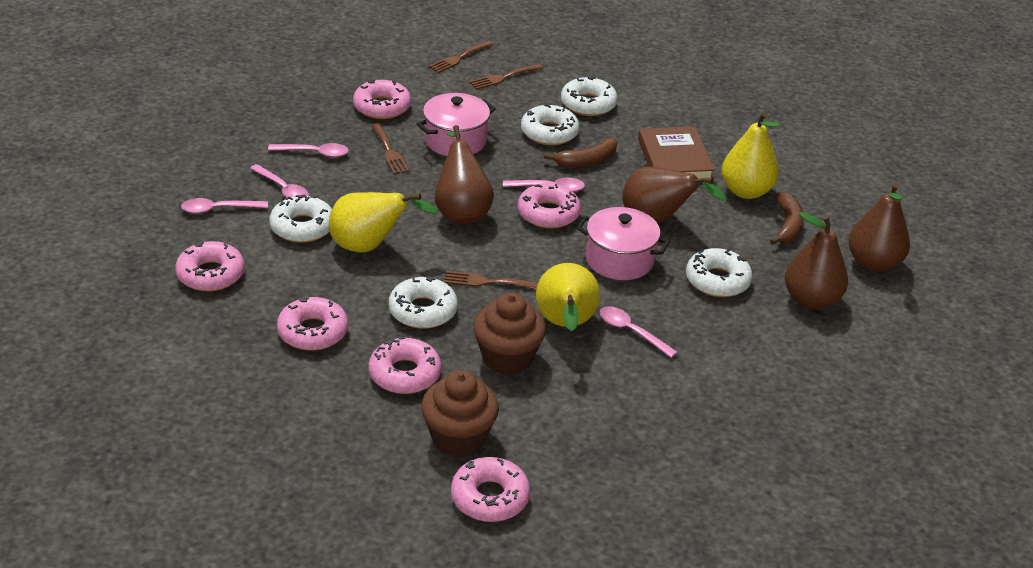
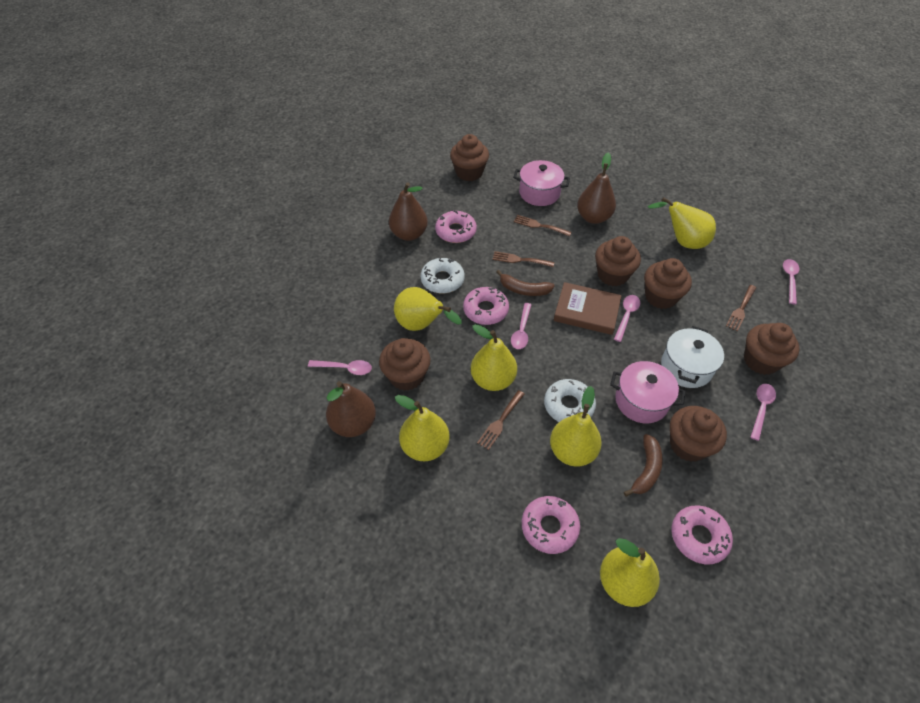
brown cupcake: 2 -> 6
brown pear: 4 -> 3
pink donut: 6 -> 4
white donut: 5 -> 2
white pot: 0 -> 1
yellow pear: 3 -> 6

